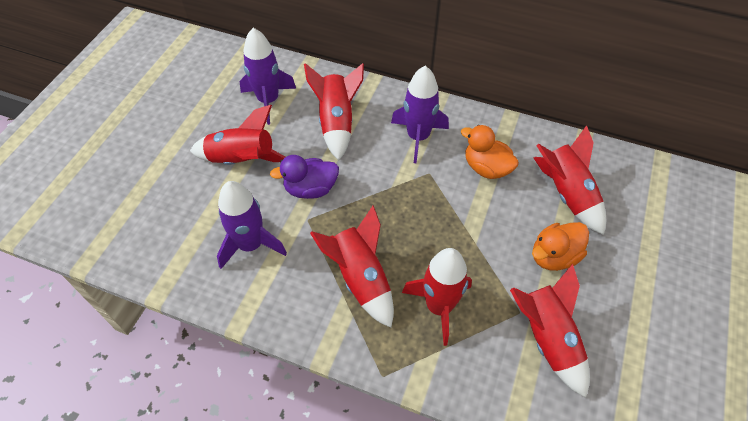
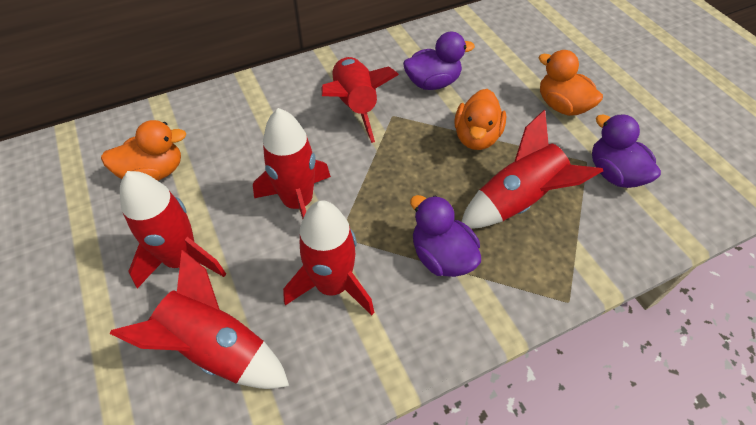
orange duck: 2 -> 3
purple duck: 1 -> 3
purple rocket: 3 -> 0

